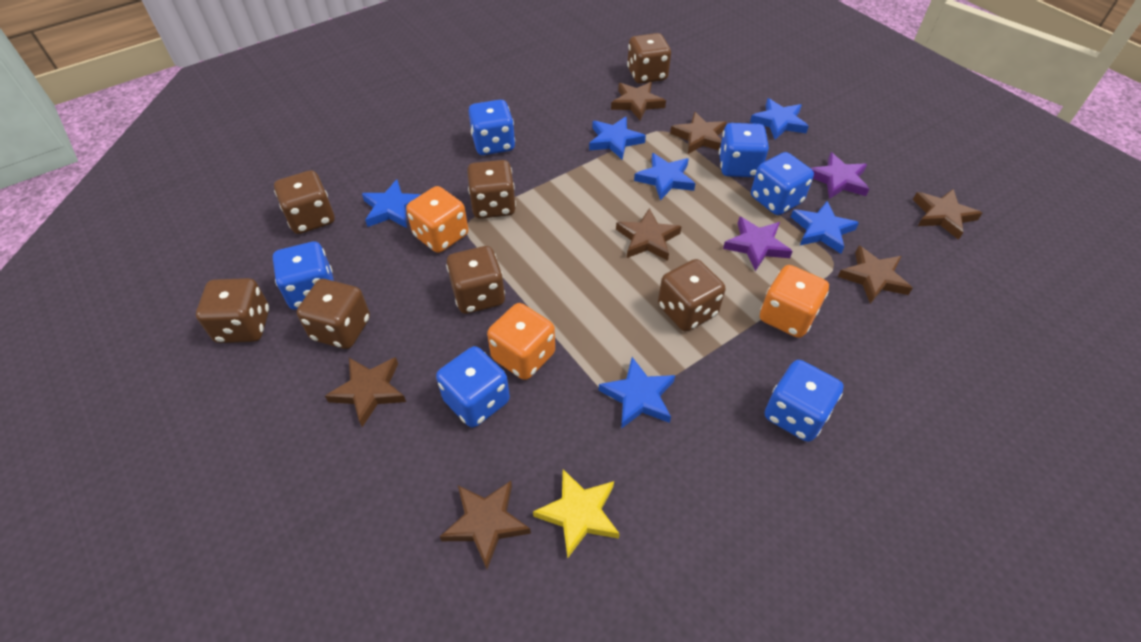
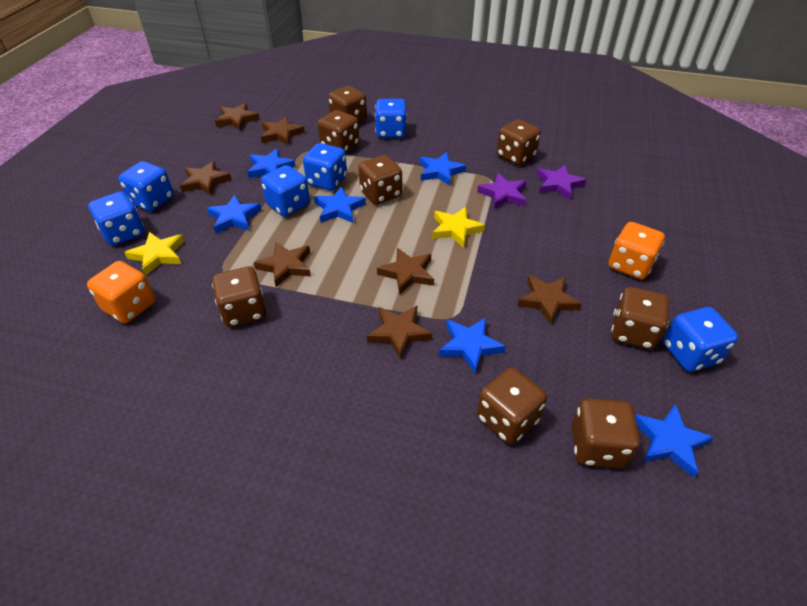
brown dice: 7 -> 8
orange dice: 3 -> 2
yellow star: 1 -> 2

